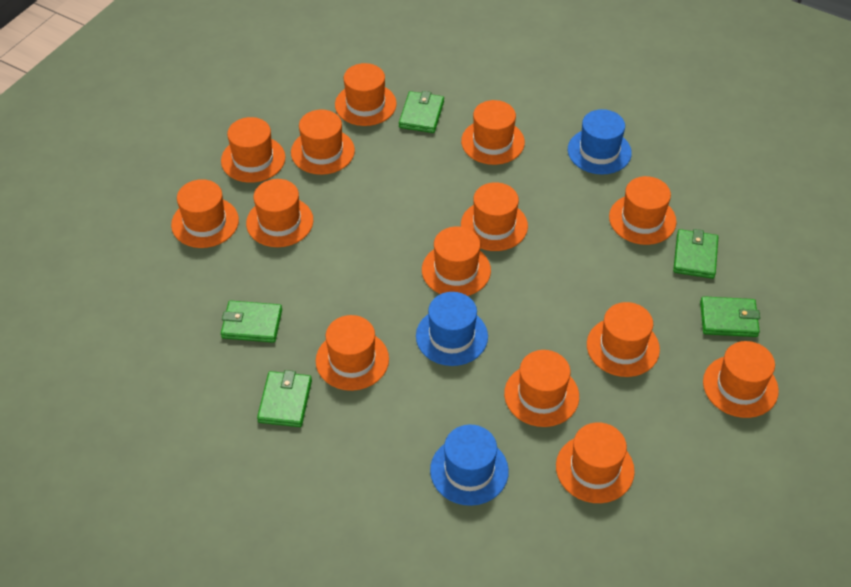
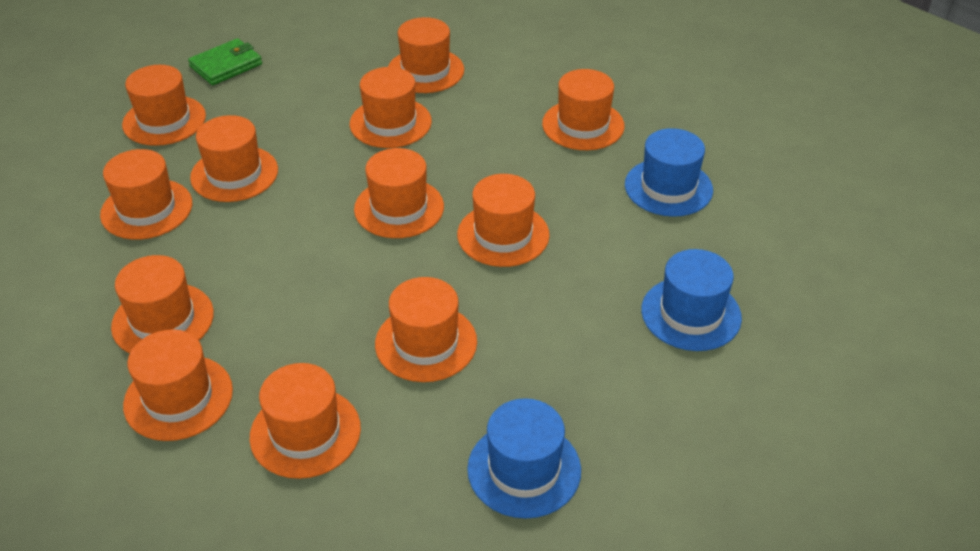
green wallet: 5 -> 1
orange hat: 14 -> 12

